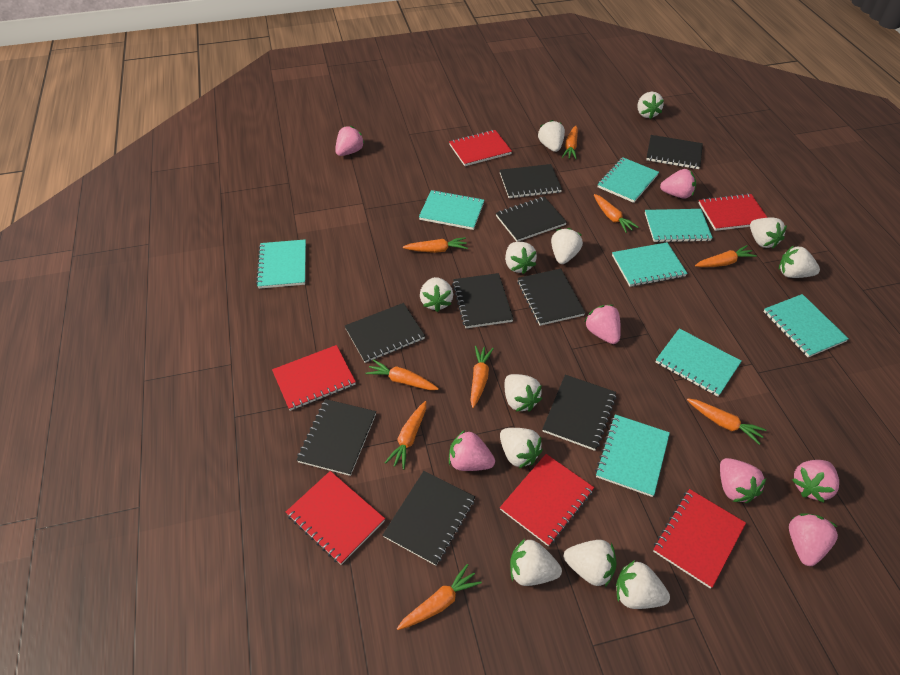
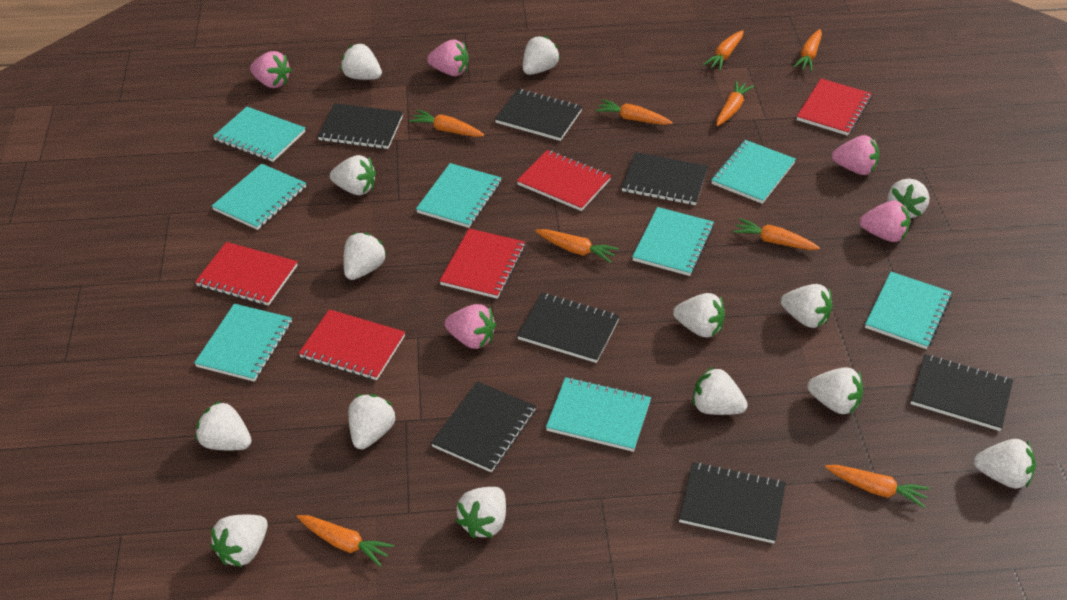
black notebook: 9 -> 7
pink strawberry: 7 -> 5
red notebook: 6 -> 5
white strawberry: 12 -> 14

